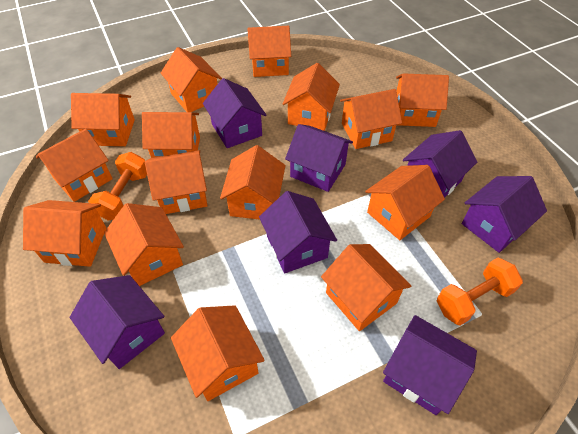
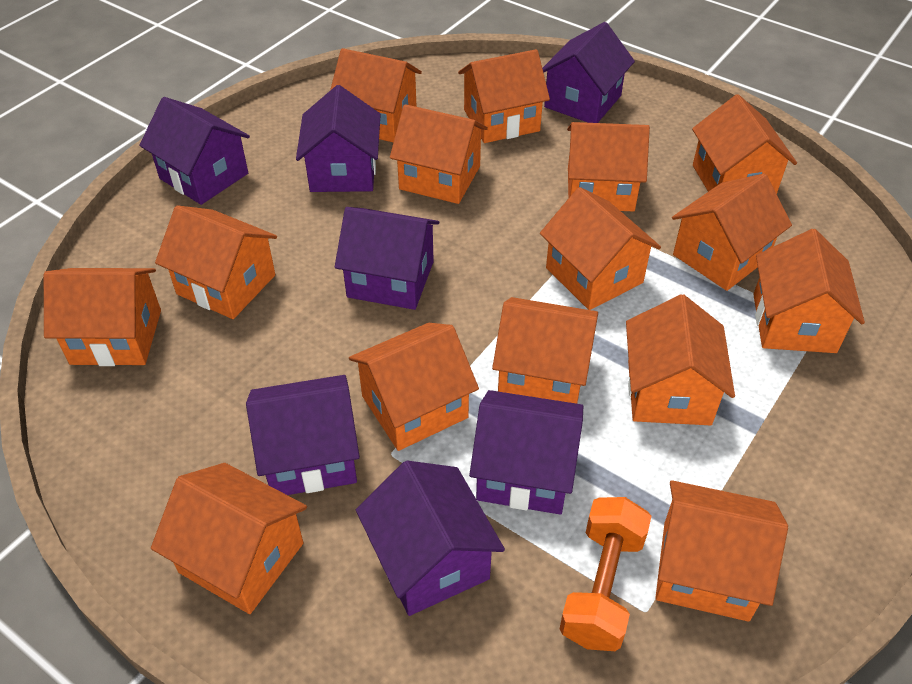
orange dumbbell: 2 -> 1

